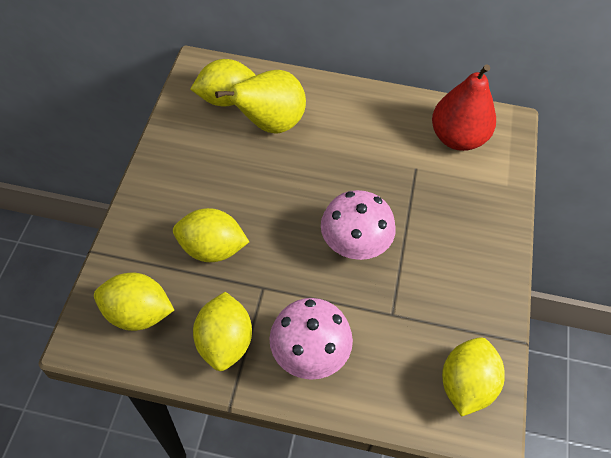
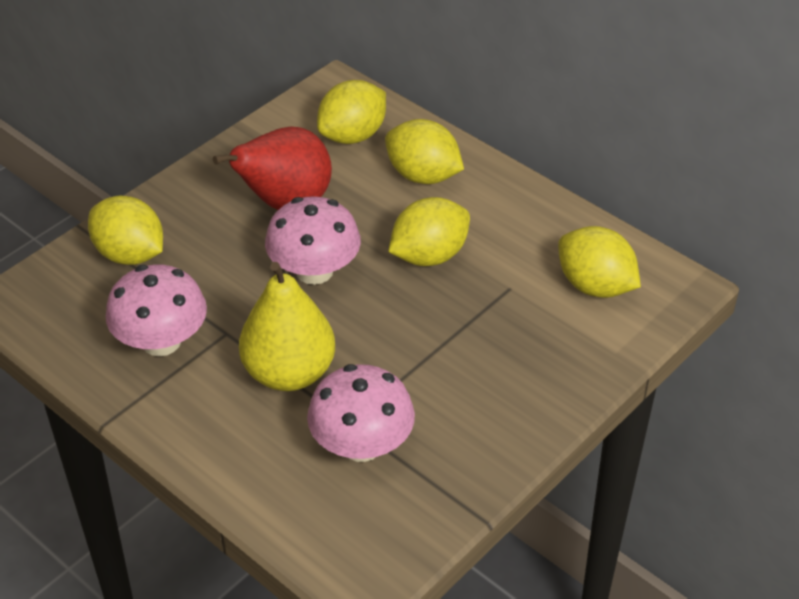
pink mushroom: 2 -> 3

